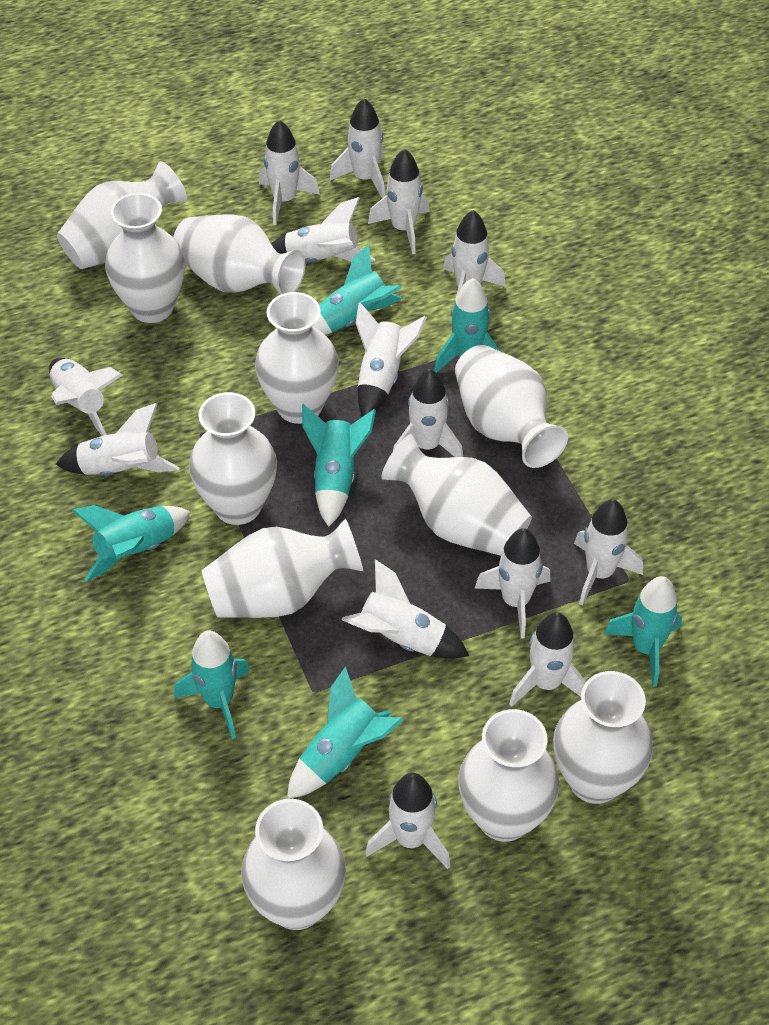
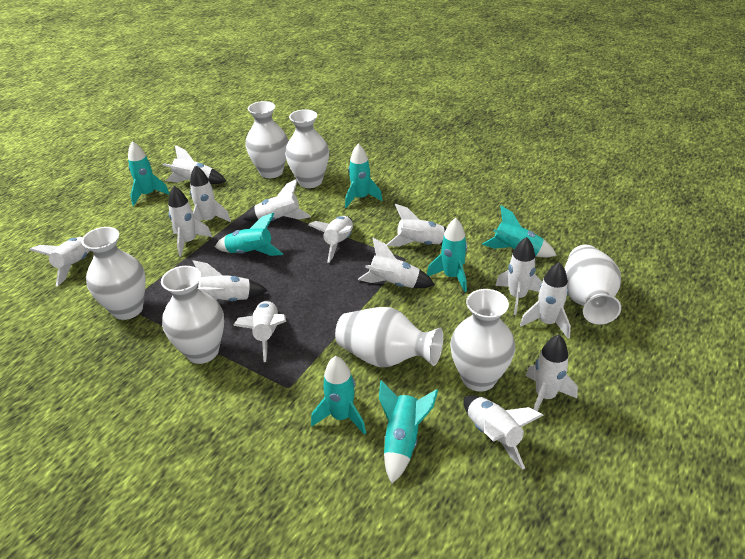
white vase: 11 -> 7

